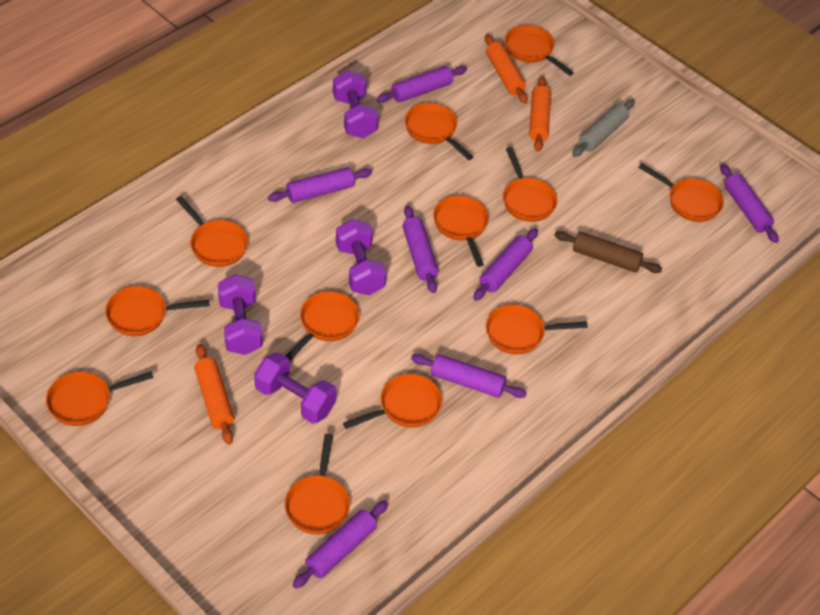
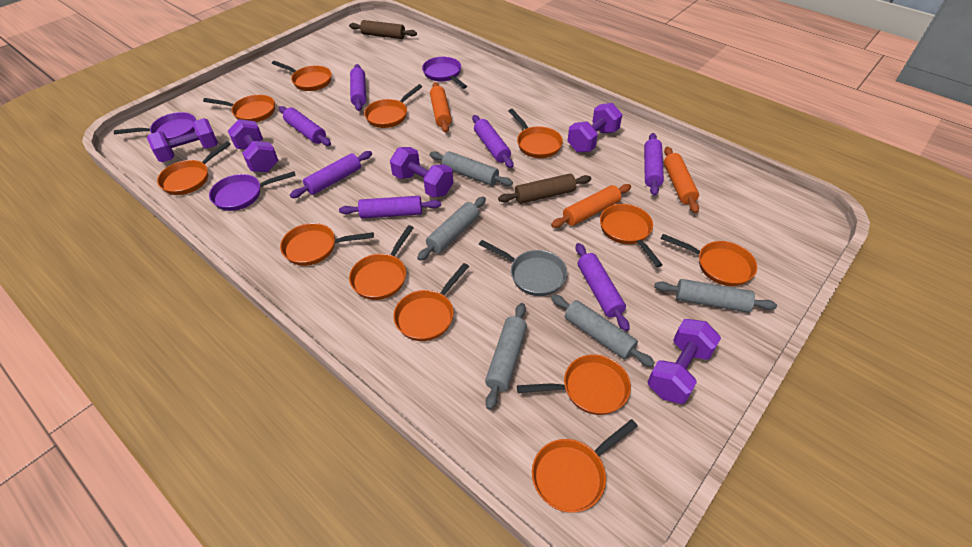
brown rolling pin: 1 -> 2
grey pan: 0 -> 1
grey rolling pin: 1 -> 5
purple dumbbell: 4 -> 5
purple pan: 0 -> 3

